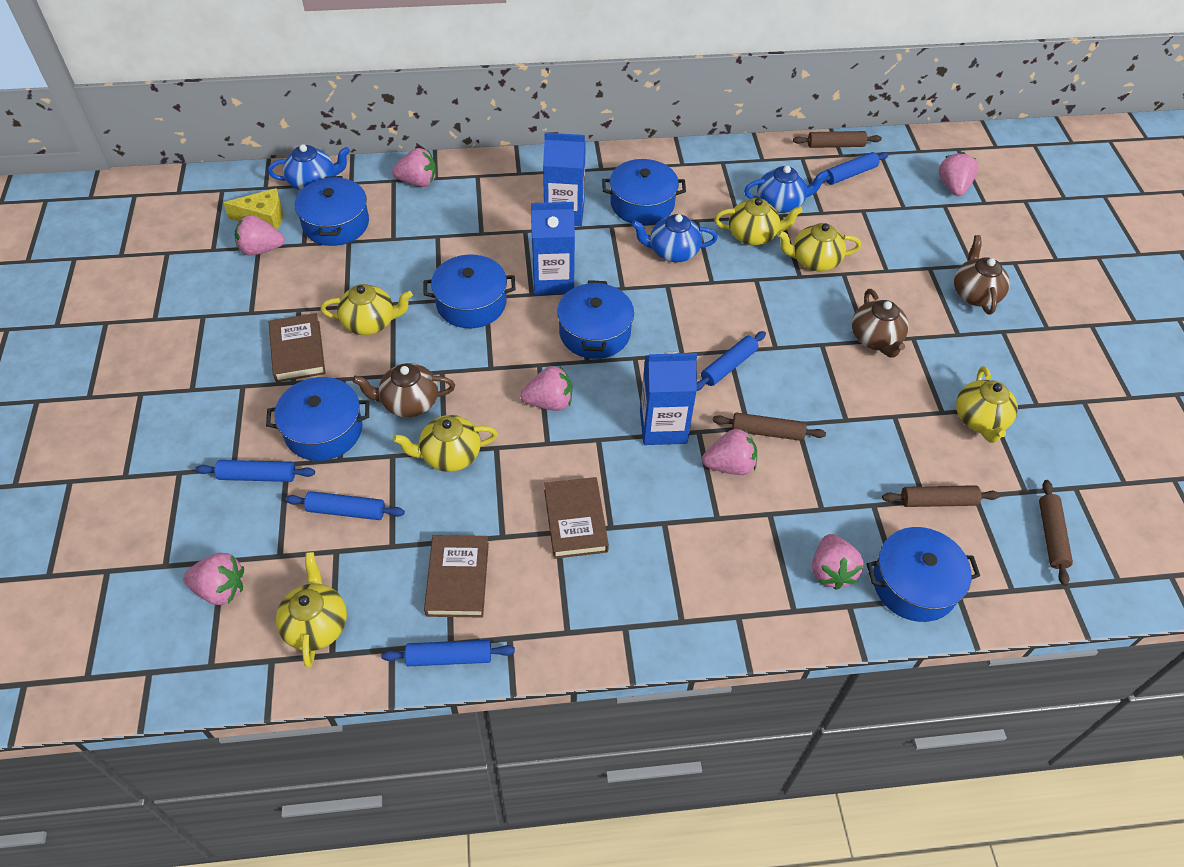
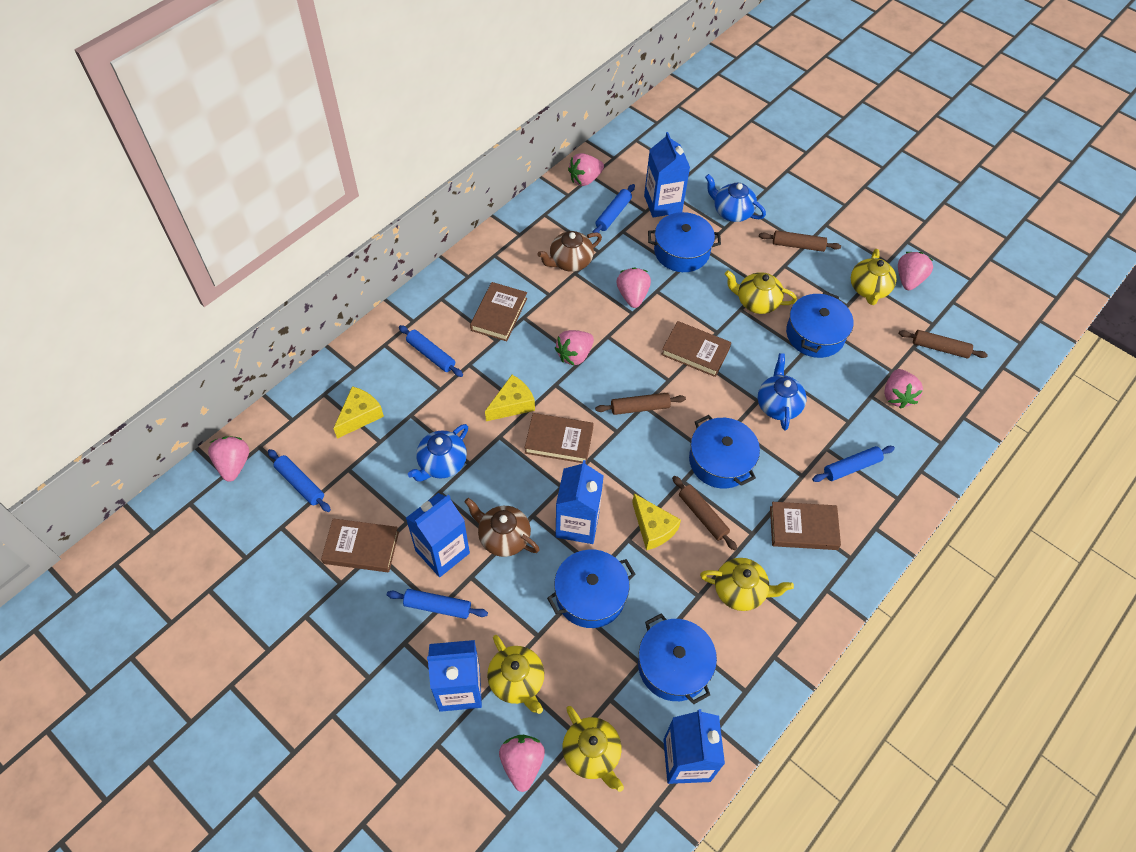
blue carton: 3 -> 5
blue pot: 6 -> 5
brown book: 3 -> 5
brown teapot: 3 -> 2
yellow cheese: 1 -> 3
yellow teapot: 6 -> 5

